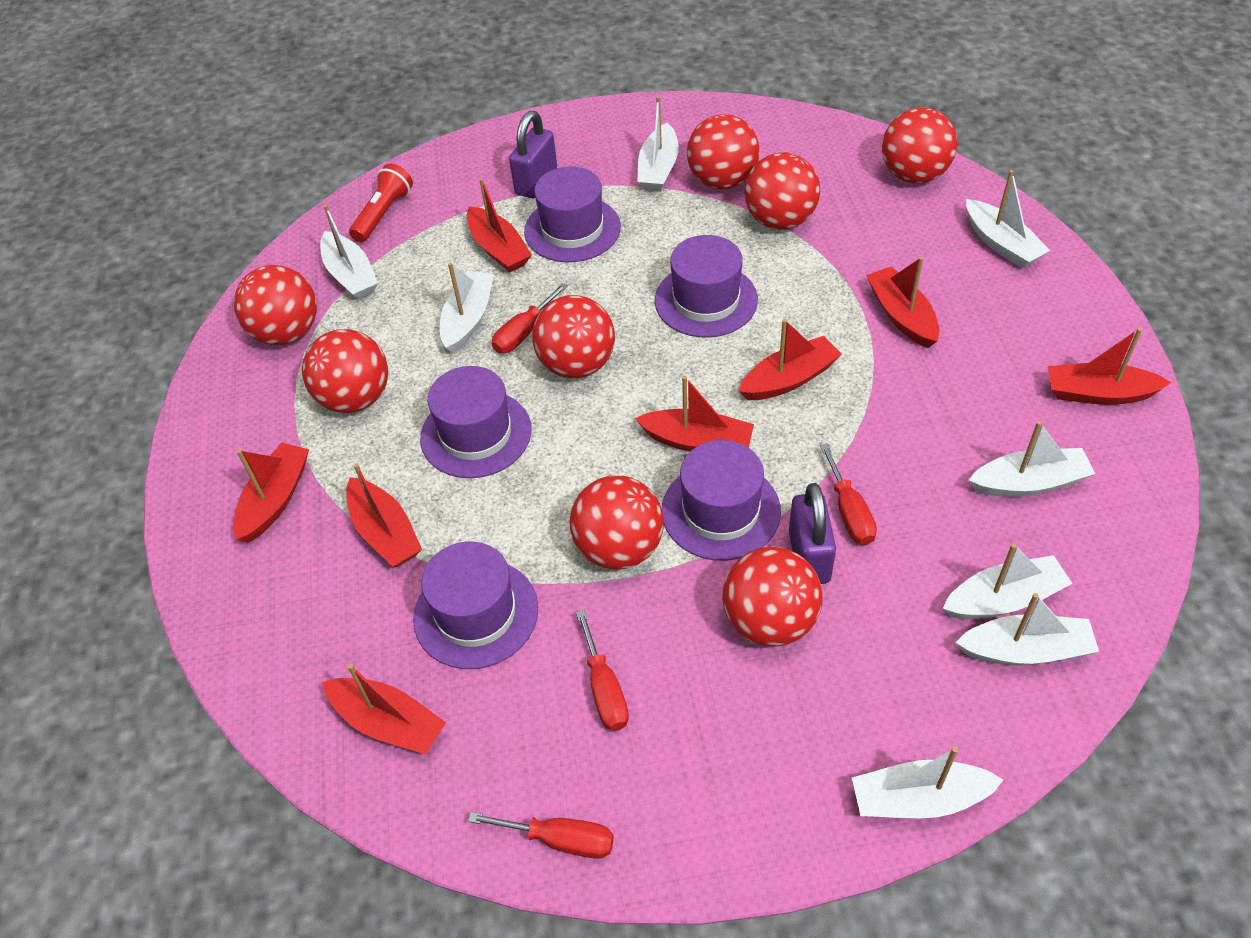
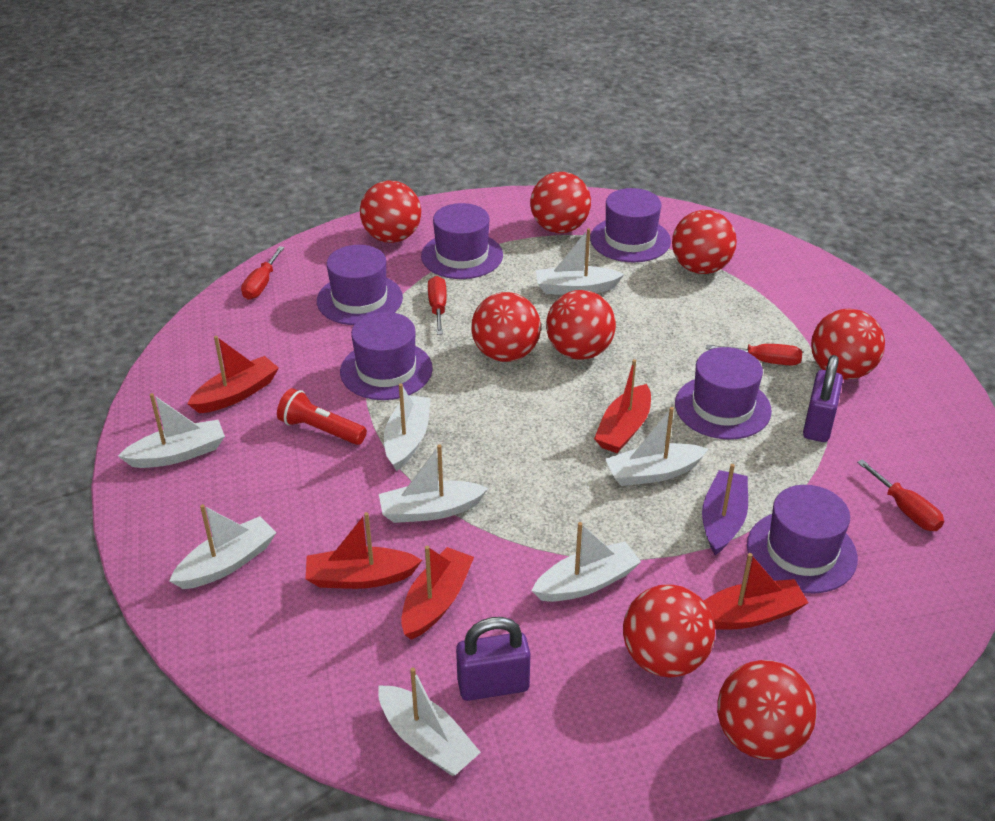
purple boat: 0 -> 1
purple hat: 5 -> 6
red boat: 8 -> 5

